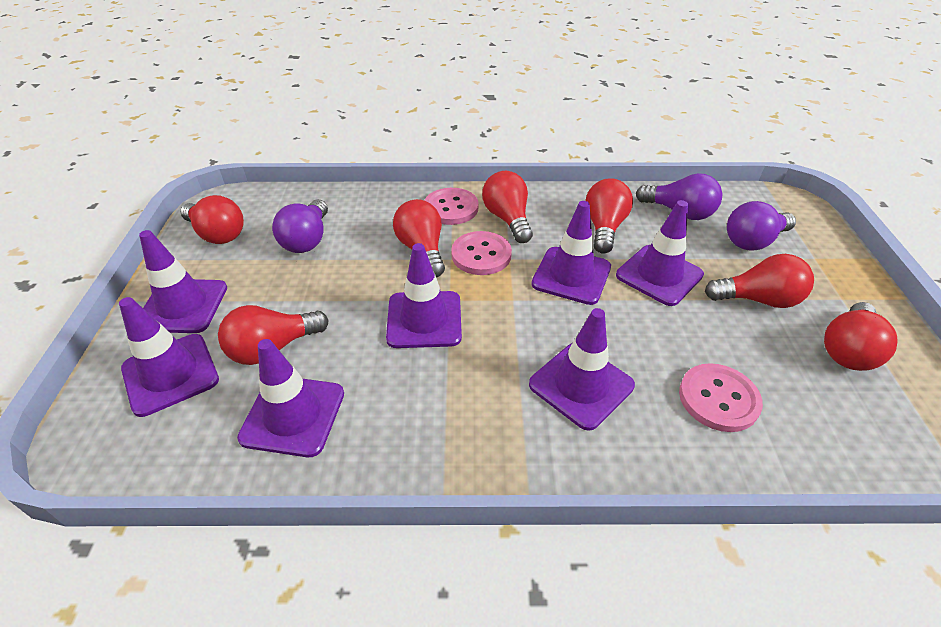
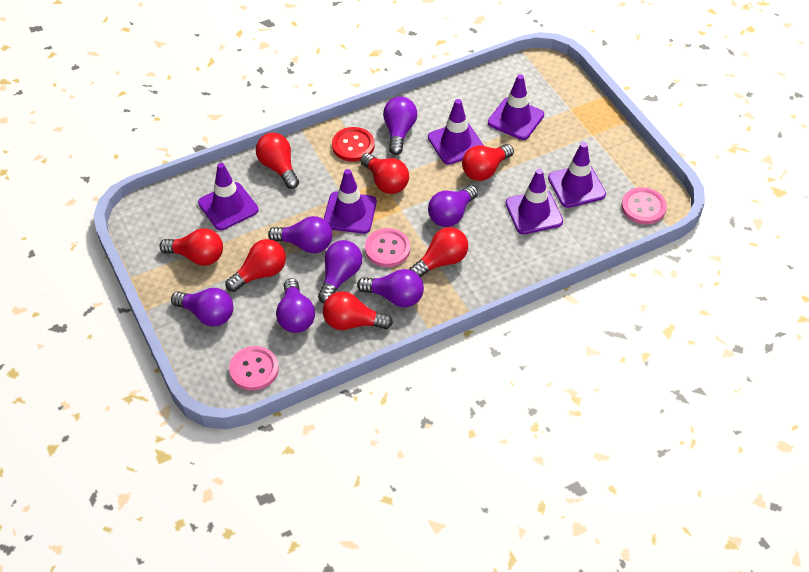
purple light bulb: 3 -> 7
purple traffic cone: 7 -> 6
red button: 0 -> 1

